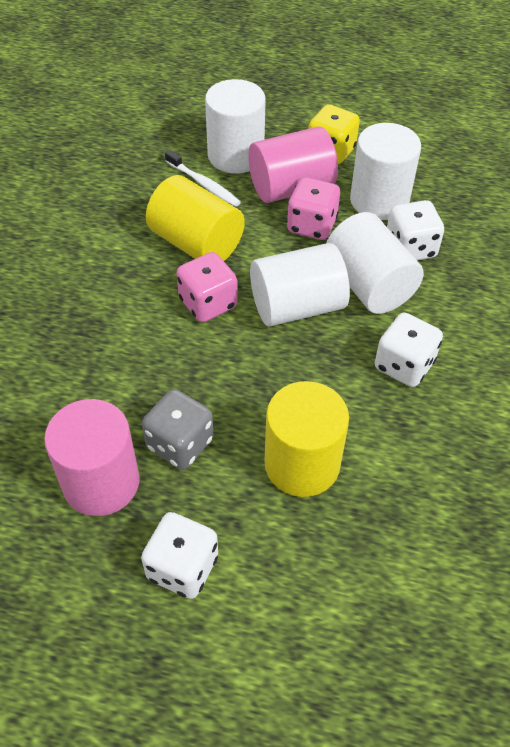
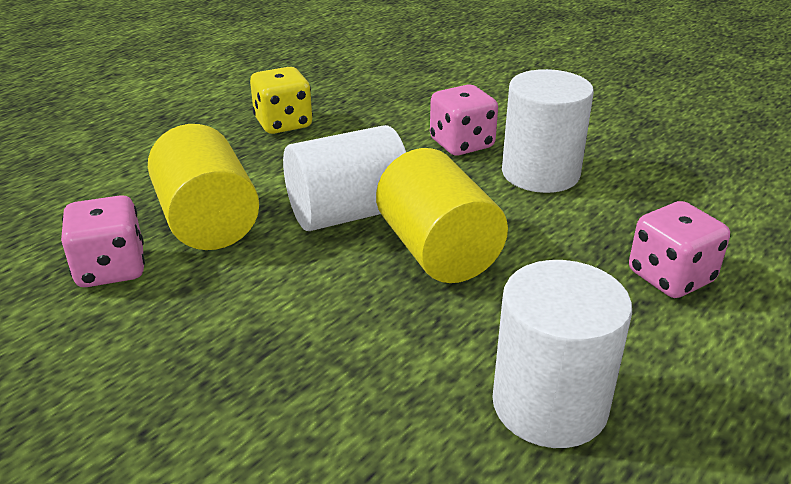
grey dice: 1 -> 0
pink cylinder: 2 -> 0
pink dice: 2 -> 3
white cylinder: 4 -> 3
white dice: 3 -> 0
white toothbrush: 1 -> 0

